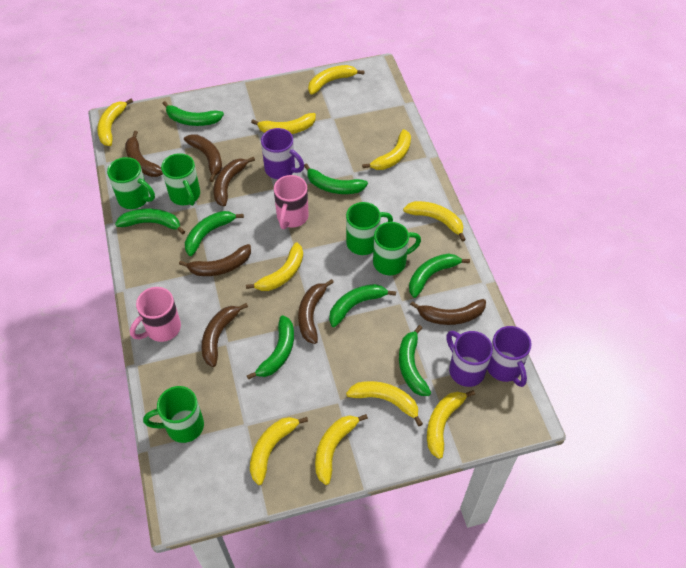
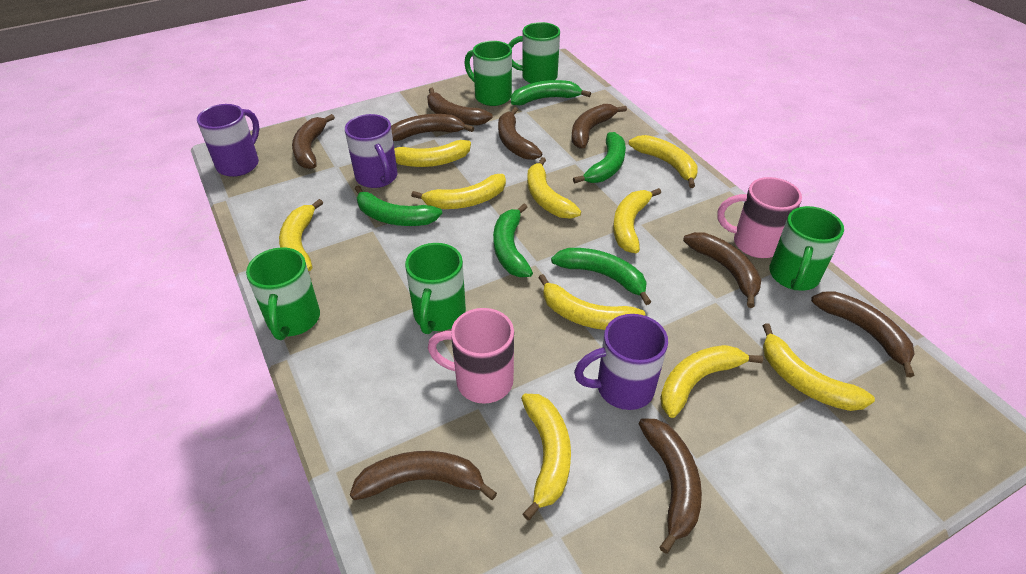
brown banana: 7 -> 9
green banana: 8 -> 5

